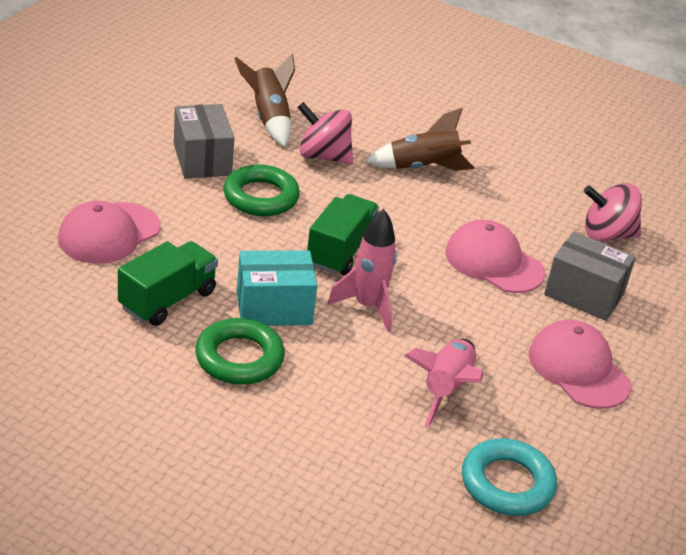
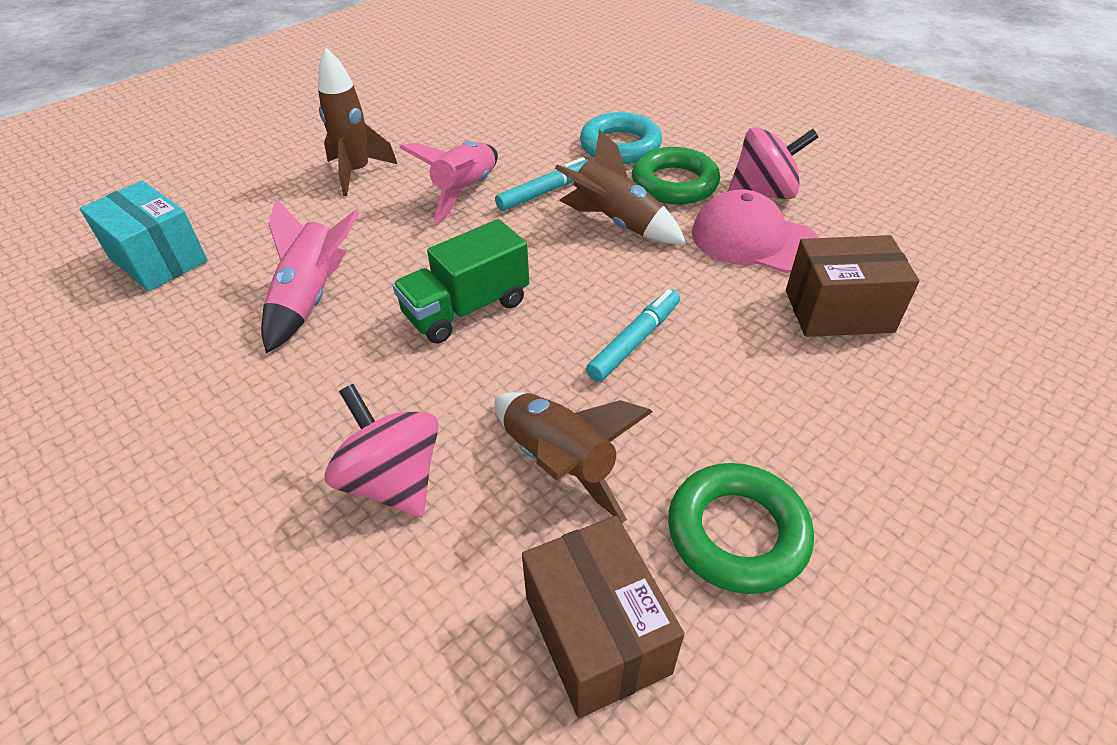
brown box: 0 -> 2
brown rocket: 2 -> 3
green truck: 2 -> 1
grey box: 2 -> 0
pink cap: 3 -> 1
turquoise marker: 0 -> 2

